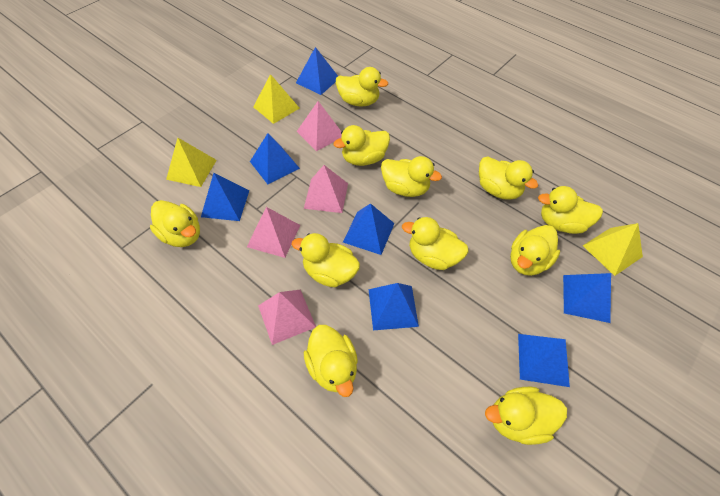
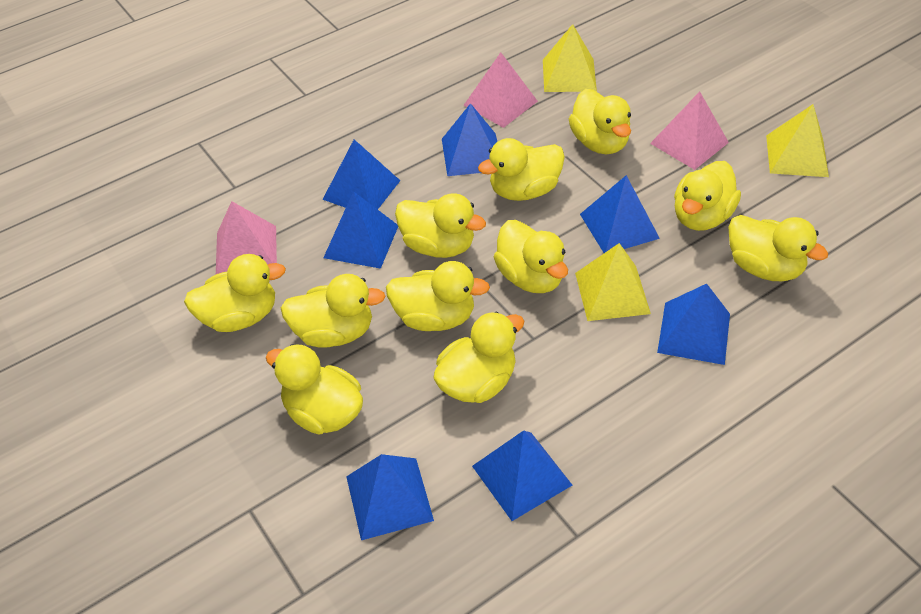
pink pyramid: 4 -> 3

